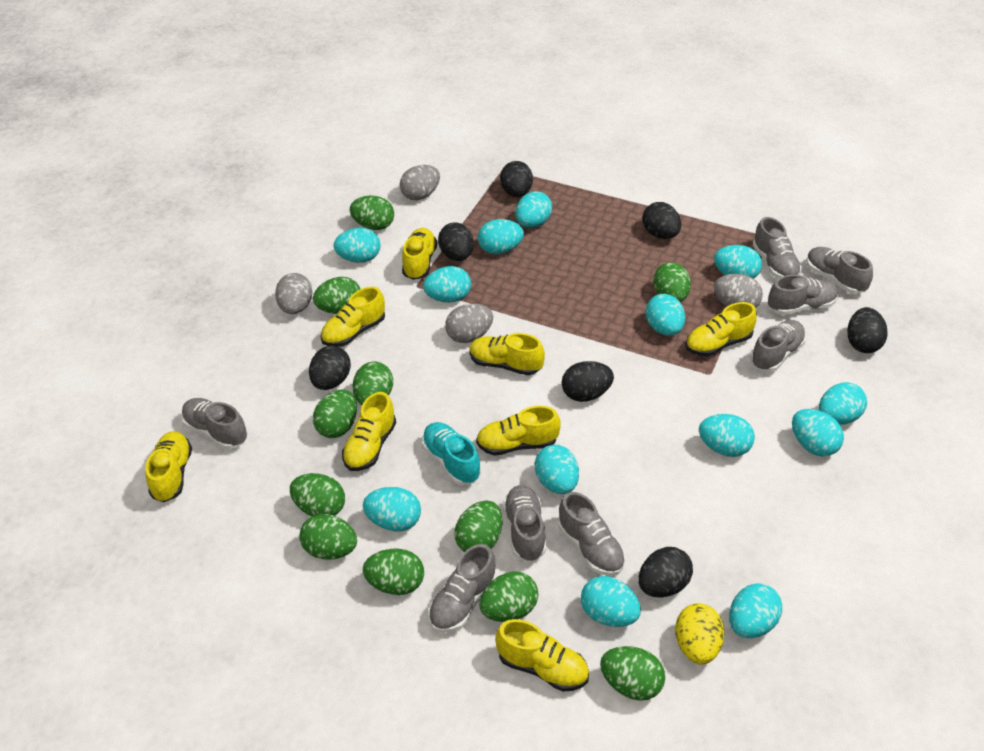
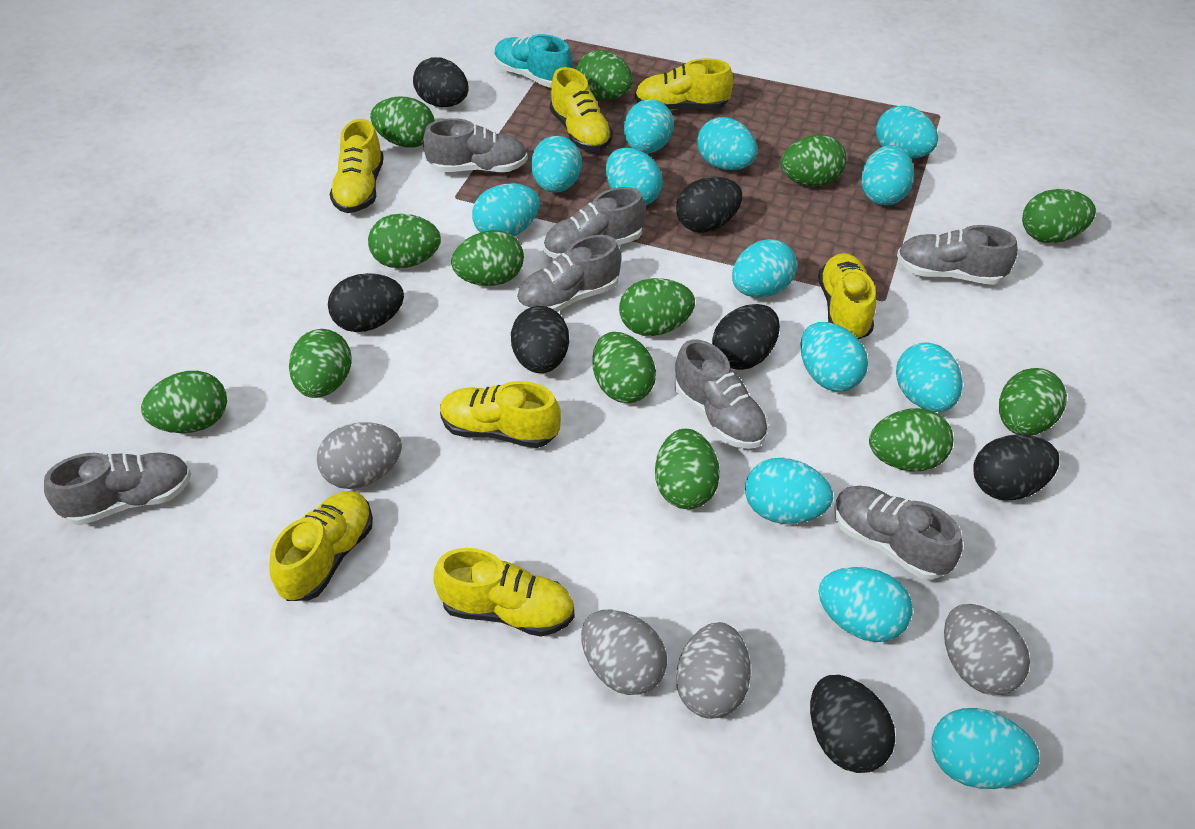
green egg: 11 -> 13
grey shoe: 8 -> 7
yellow egg: 1 -> 0
yellow shoe: 8 -> 7

